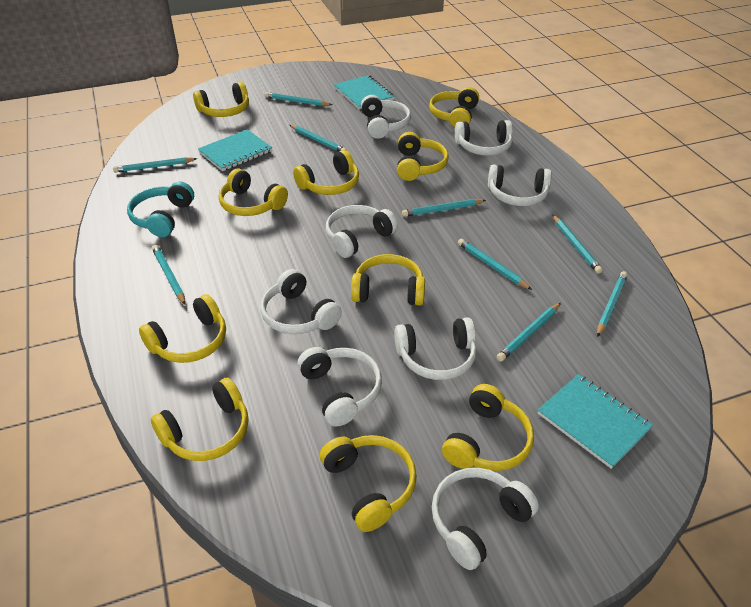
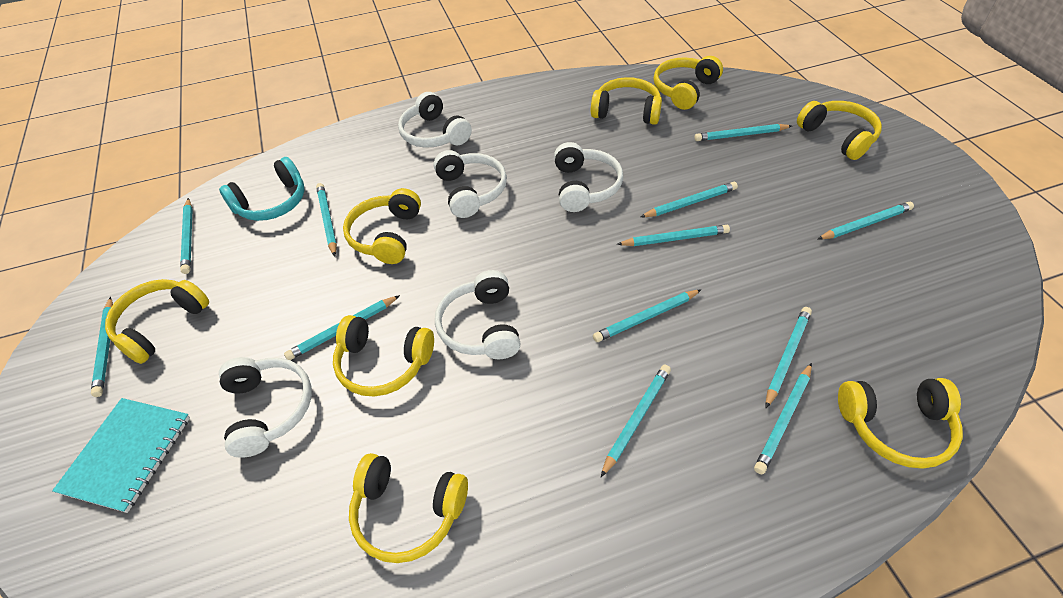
turquoise notebook: 3 -> 1
turquoise pencil: 9 -> 12
white headphones: 8 -> 5
yellow headphones: 10 -> 8

